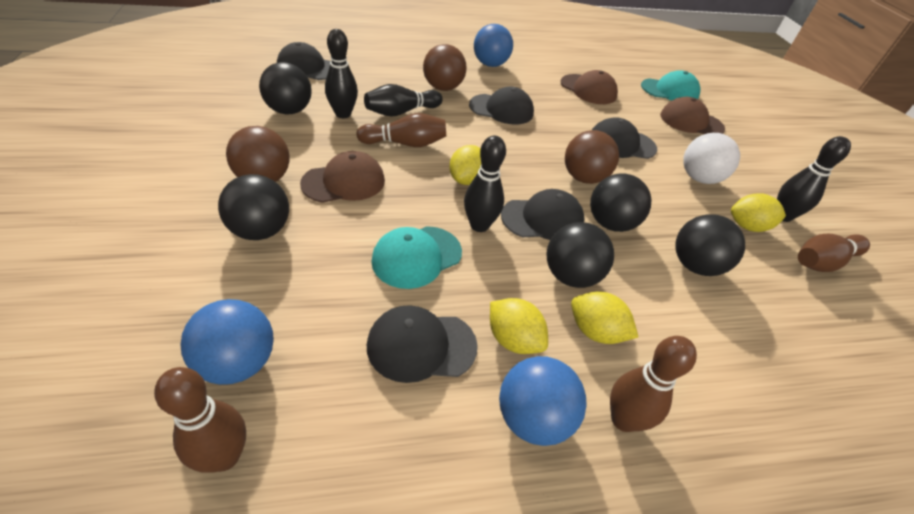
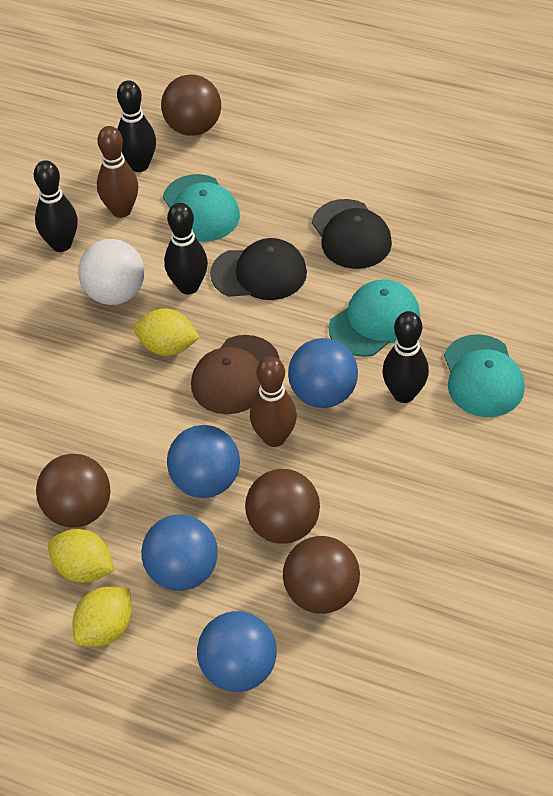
black ball: 5 -> 0
black cap: 5 -> 2
blue ball: 3 -> 4
brown ball: 3 -> 4
brown bowling pin: 4 -> 2
brown cap: 3 -> 1
turquoise cap: 2 -> 3
yellow lemon: 4 -> 3

